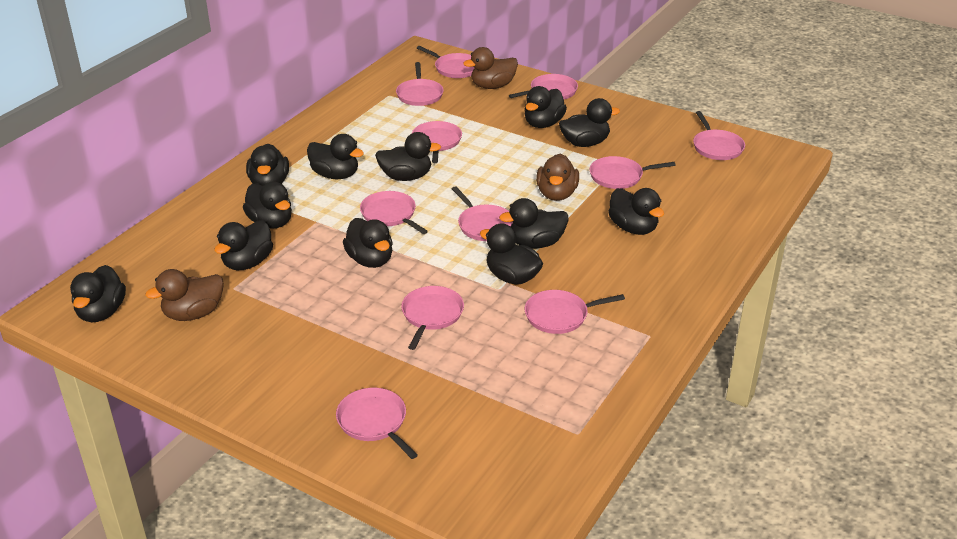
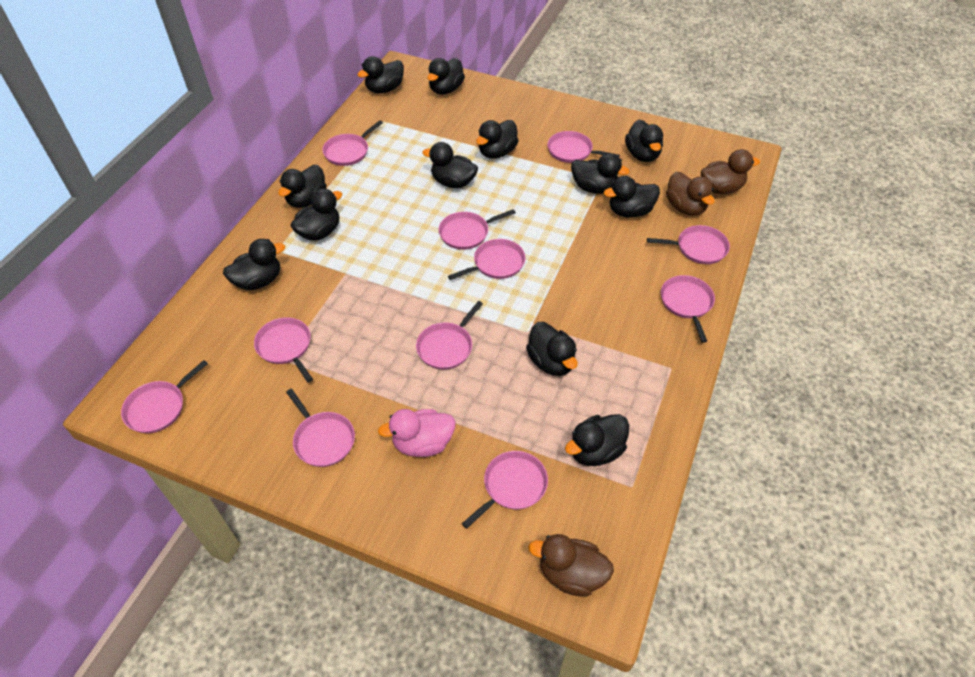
pink duck: 0 -> 1

